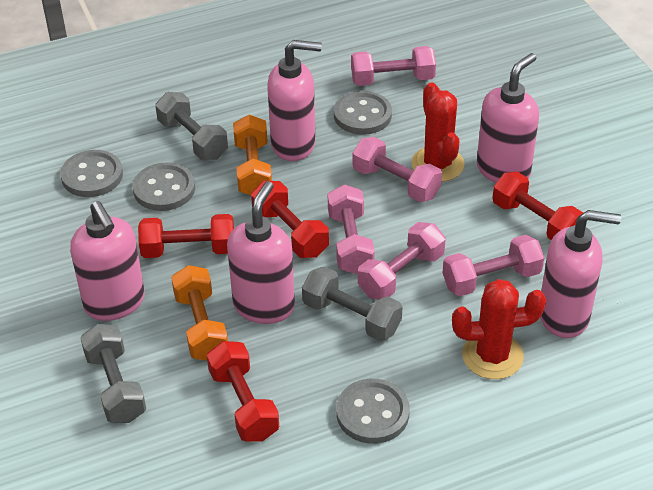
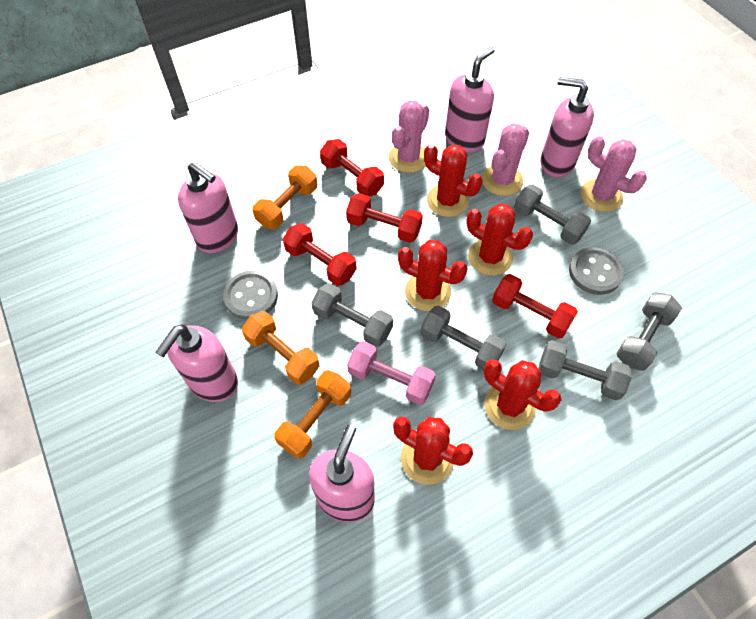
grey button: 4 -> 2
grey dumbbell: 3 -> 5
orange dumbbell: 2 -> 3
pink cactus: 0 -> 3
pink dumbbell: 5 -> 1
red cactus: 2 -> 5

